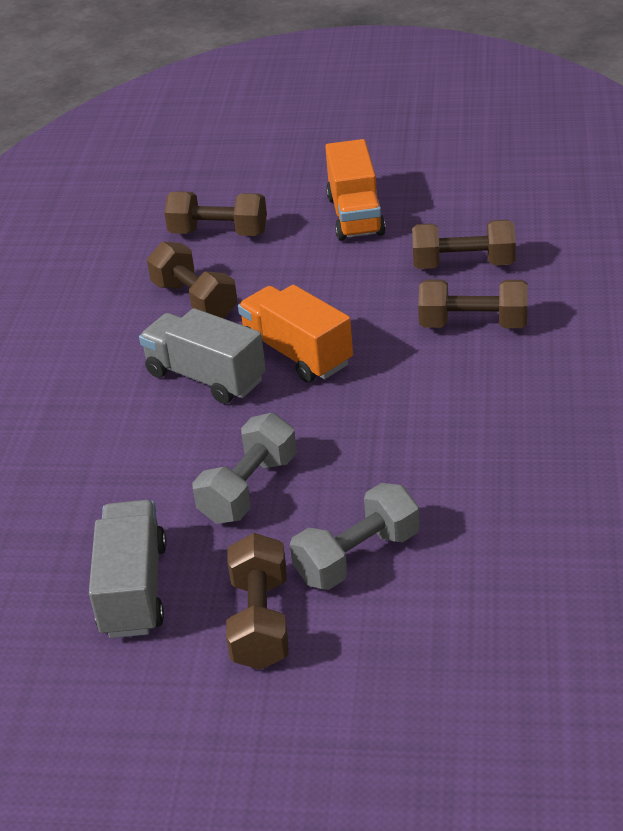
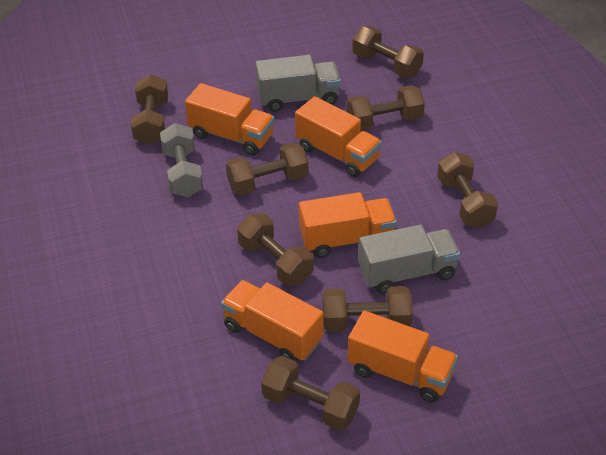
brown dumbbell: 5 -> 8
grey dumbbell: 2 -> 1
orange truck: 2 -> 5

